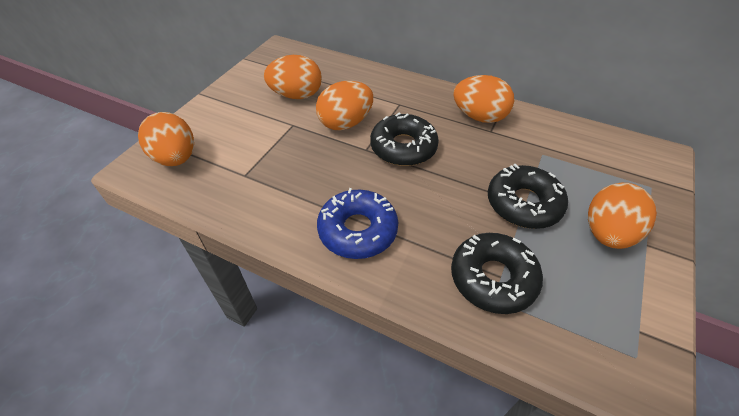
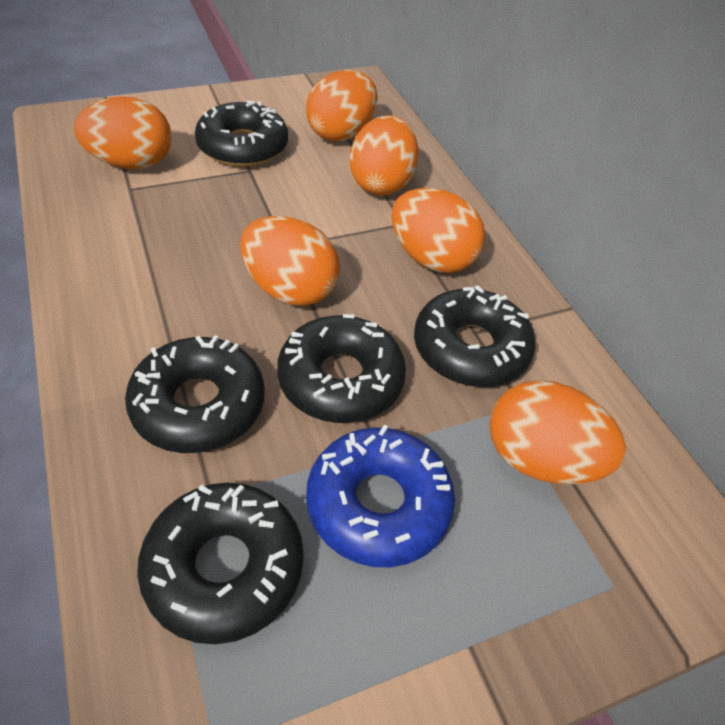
black donut: 3 -> 5
orange egg: 5 -> 6

